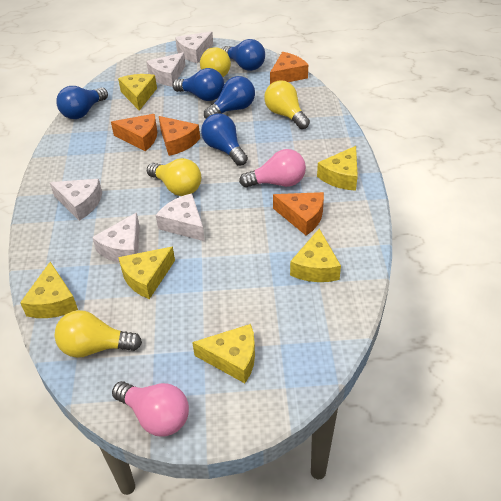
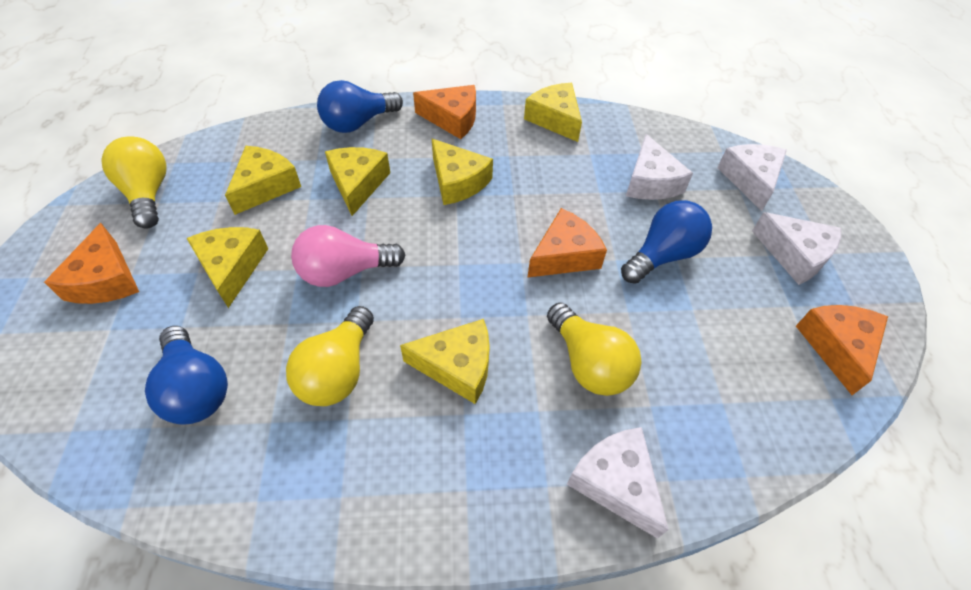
blue light bulb: 5 -> 3
pink light bulb: 2 -> 1
white cheese: 5 -> 4
yellow light bulb: 4 -> 3

